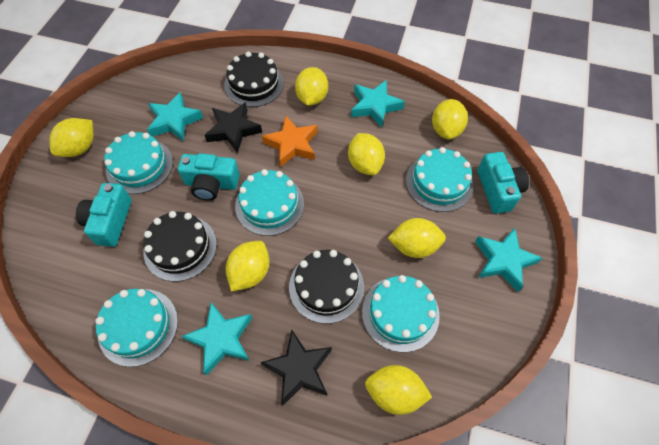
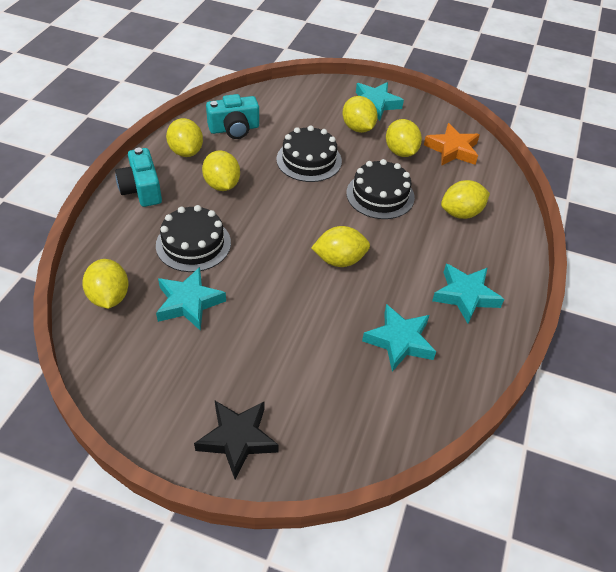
black star: 2 -> 1
turquoise cake: 5 -> 0
turquoise camera: 3 -> 2

